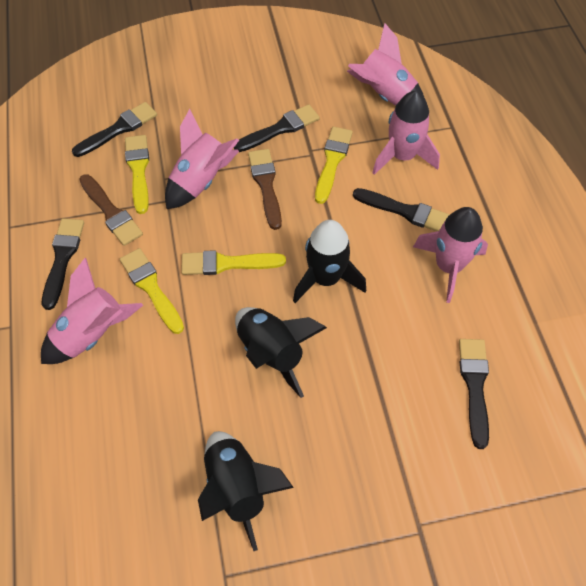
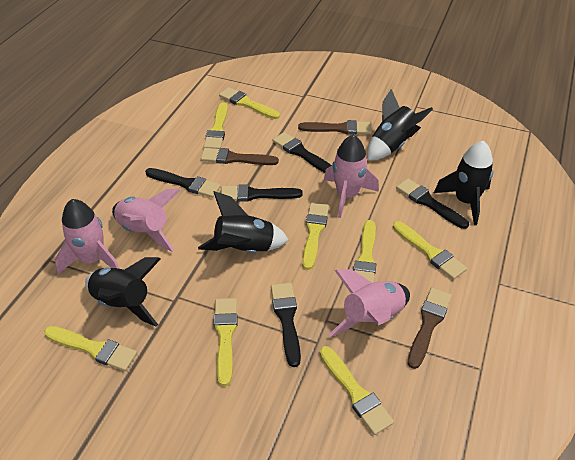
black rocket: 3 -> 4
brown brush: 2 -> 3
pink rocket: 5 -> 4
yellow brush: 4 -> 8

